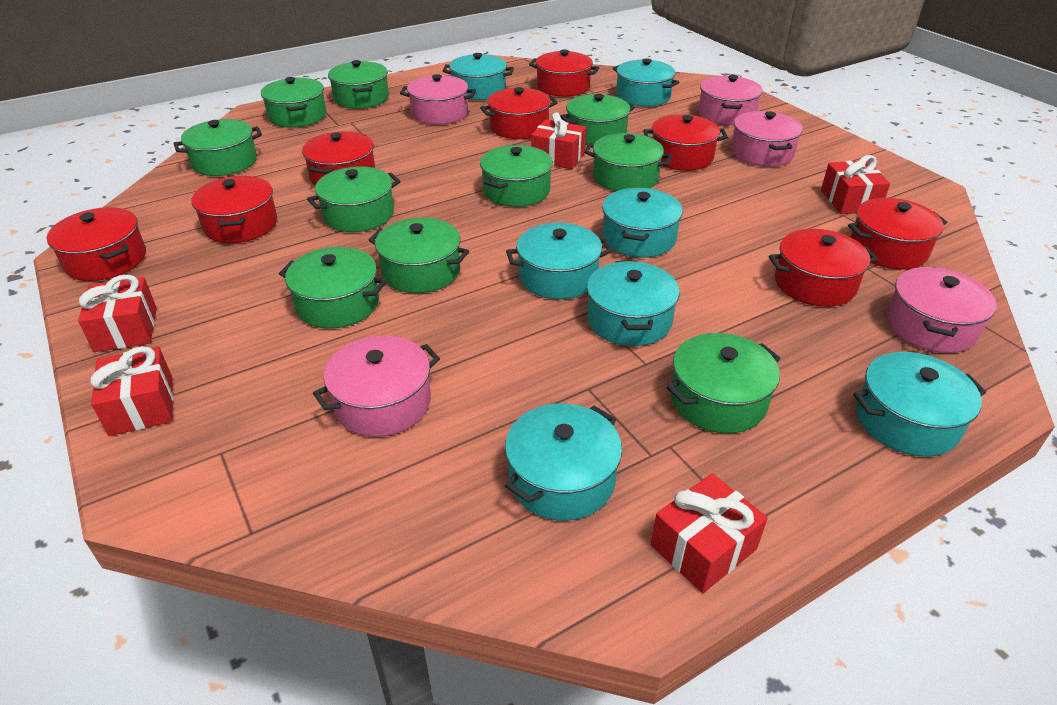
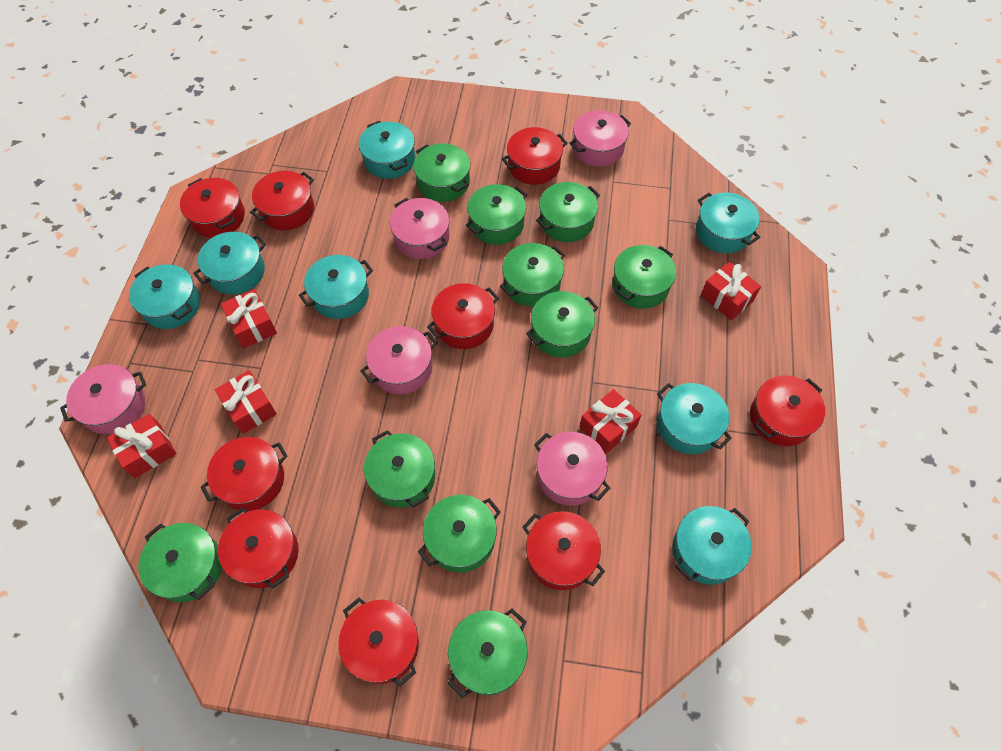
red pot: 8 -> 9

